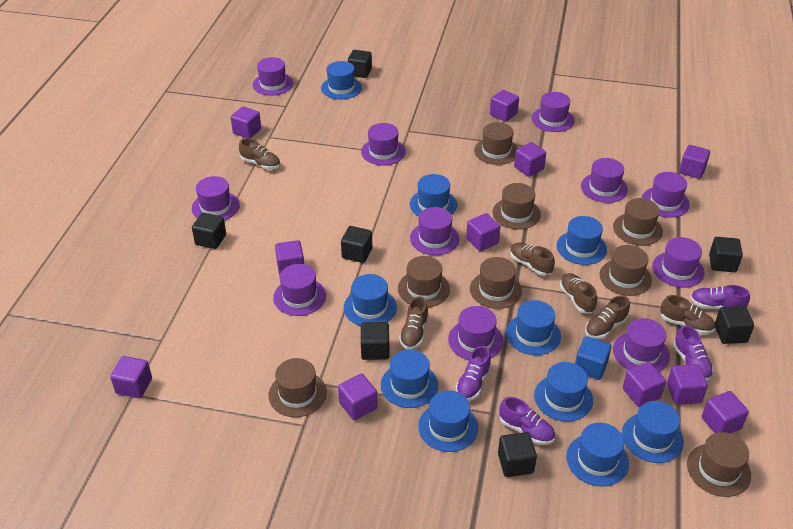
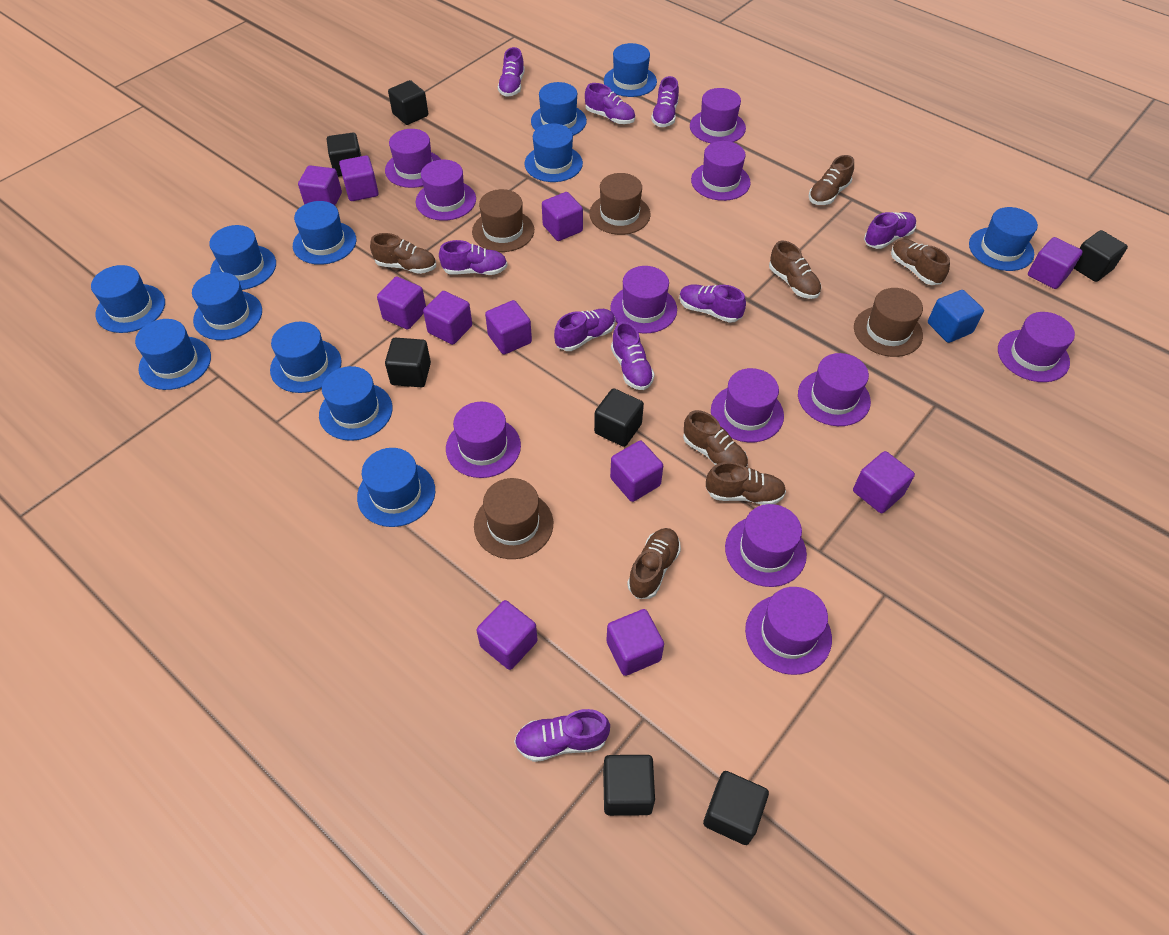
blue hat: 10 -> 12
brown hat: 8 -> 4
brown shoe: 6 -> 7
purple shoe: 4 -> 9

